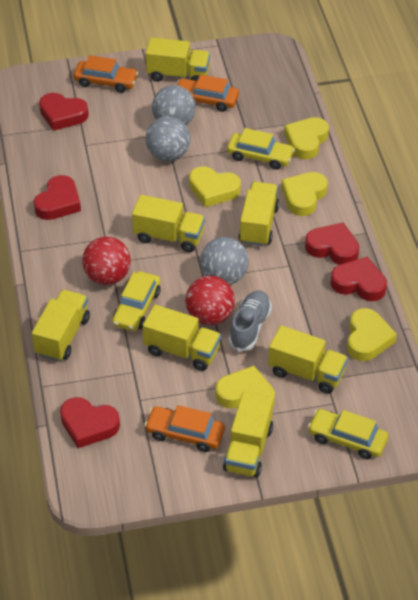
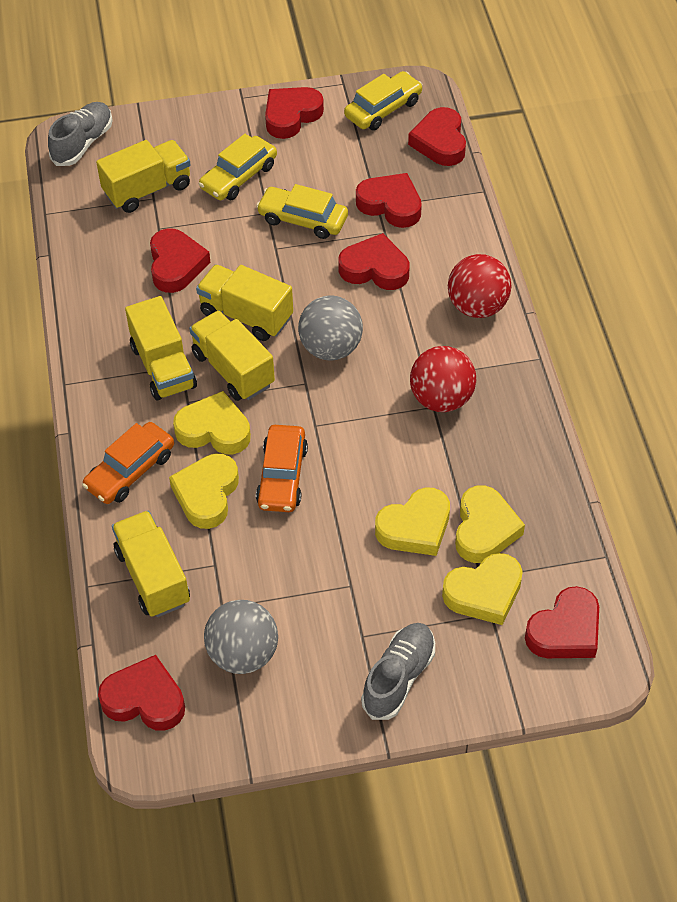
grey ball: 3 -> 2
grey shoe: 1 -> 2
orange car: 3 -> 2
red heart: 5 -> 7
yellow truck: 7 -> 5

